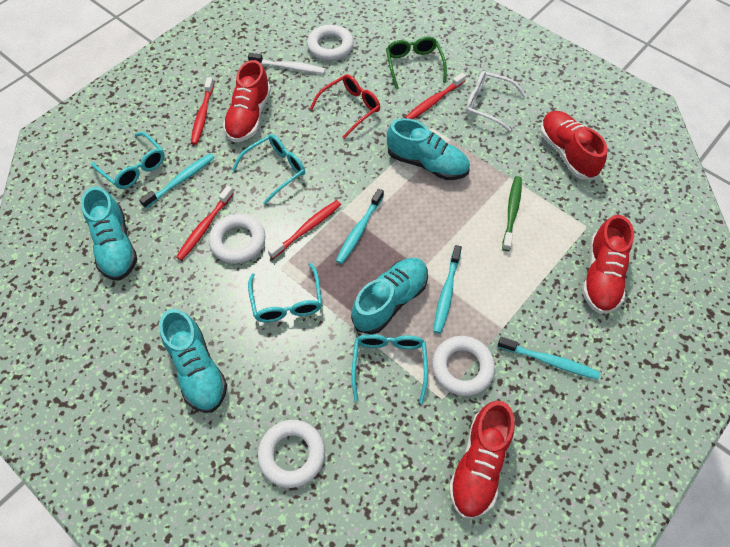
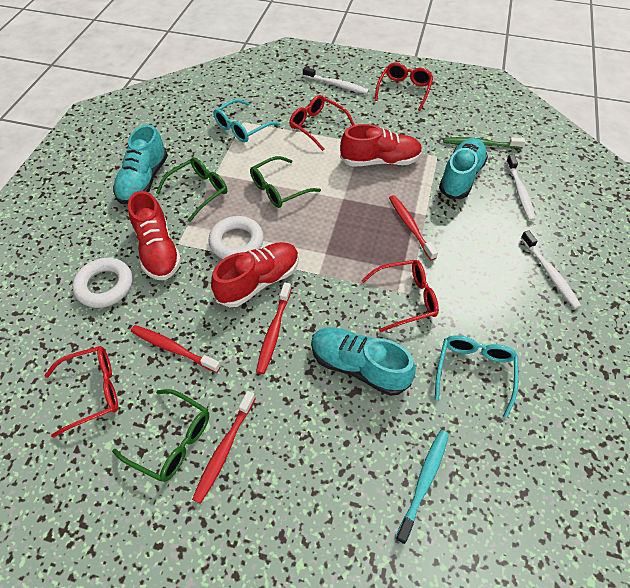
green glasses: 1 -> 3
red glasses: 1 -> 4
red shoe: 4 -> 3
turquoise glasses: 4 -> 2
turquoise shoe: 4 -> 3
turquoise toothbrush: 4 -> 1
white glasses: 1 -> 0
white ring: 4 -> 2
white toothbrush: 1 -> 3

